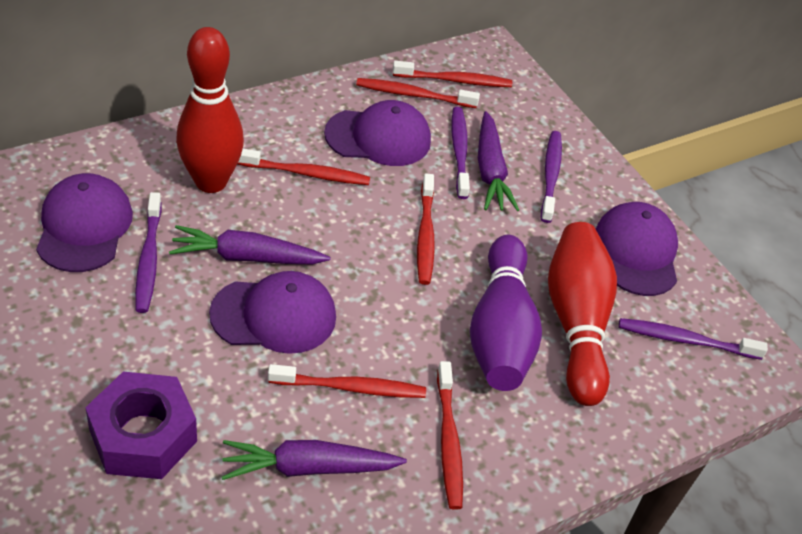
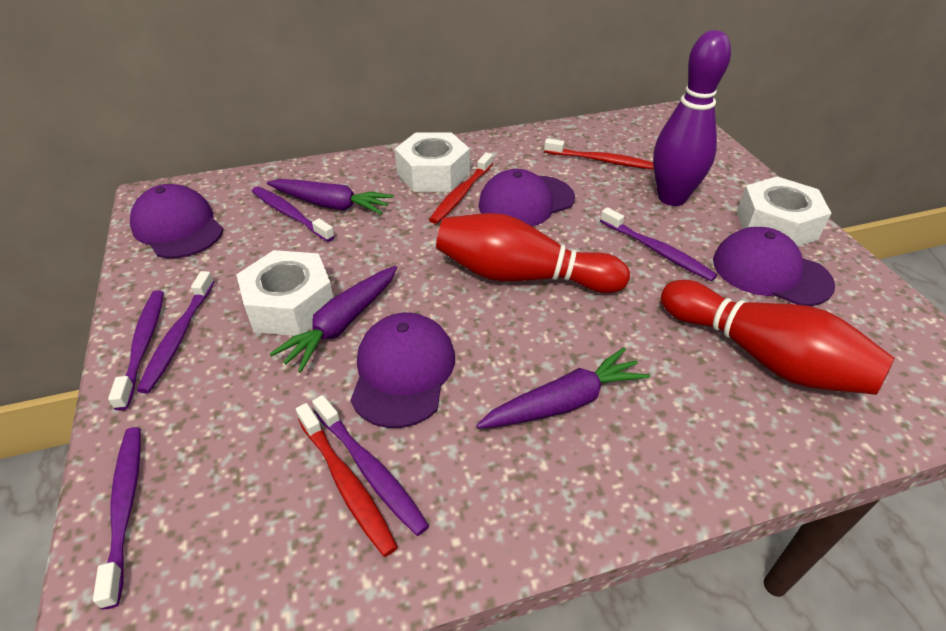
purple nut: 1 -> 0
purple toothbrush: 4 -> 6
red toothbrush: 6 -> 3
white nut: 0 -> 3

